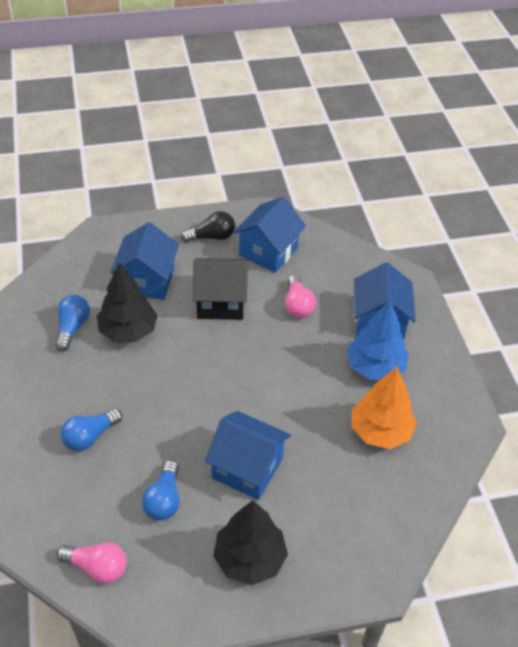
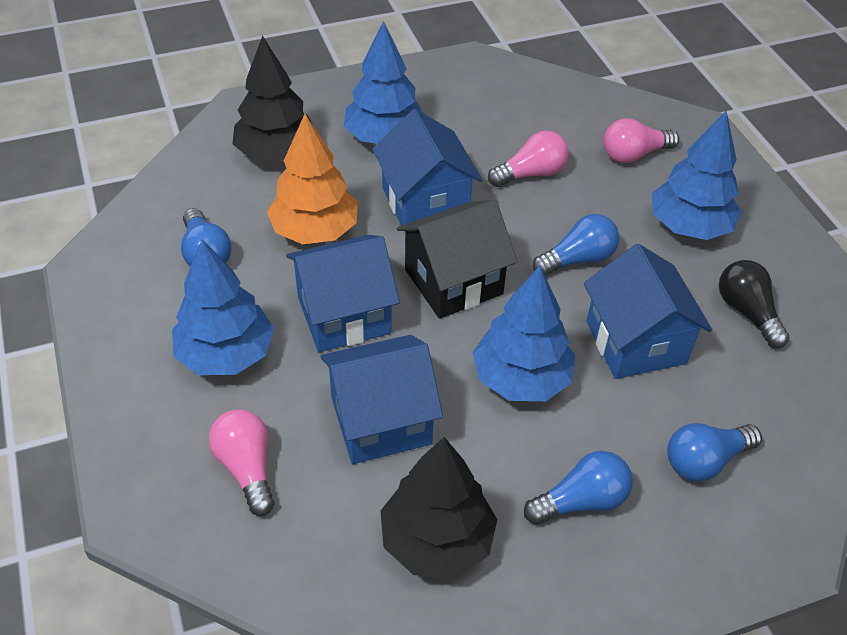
blue light bulb: 3 -> 4
blue tree: 1 -> 4
pink light bulb: 2 -> 3

